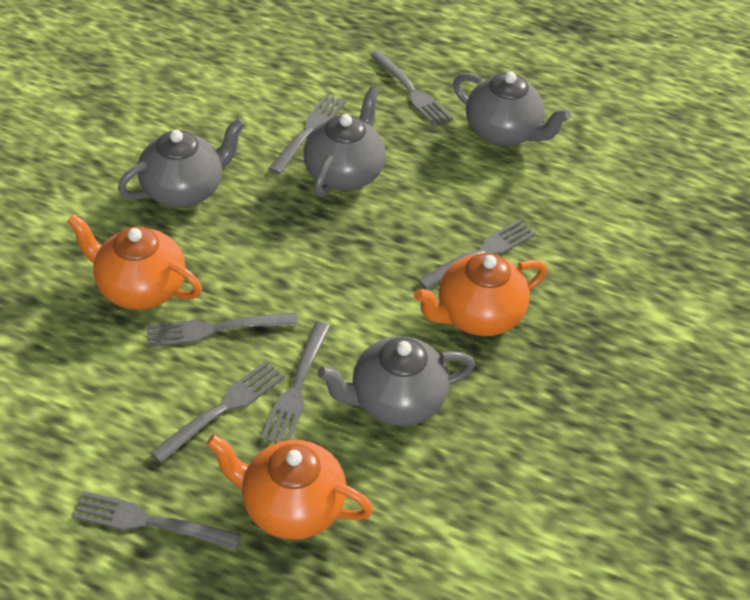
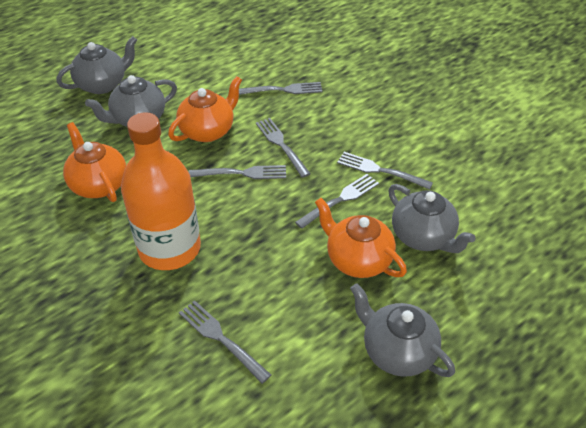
grey fork: 7 -> 6
orange bottle: 0 -> 1

